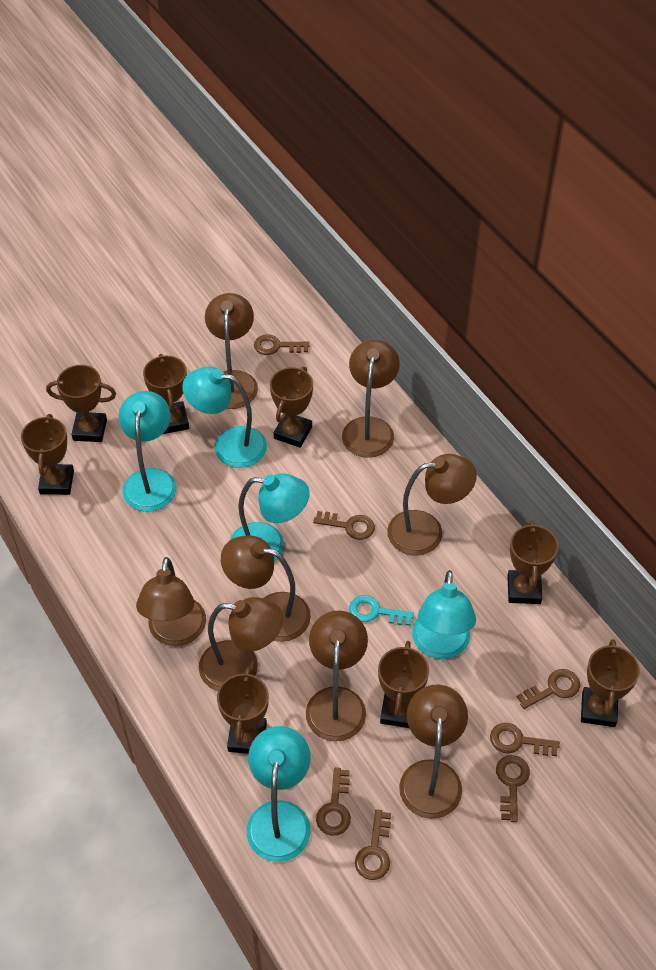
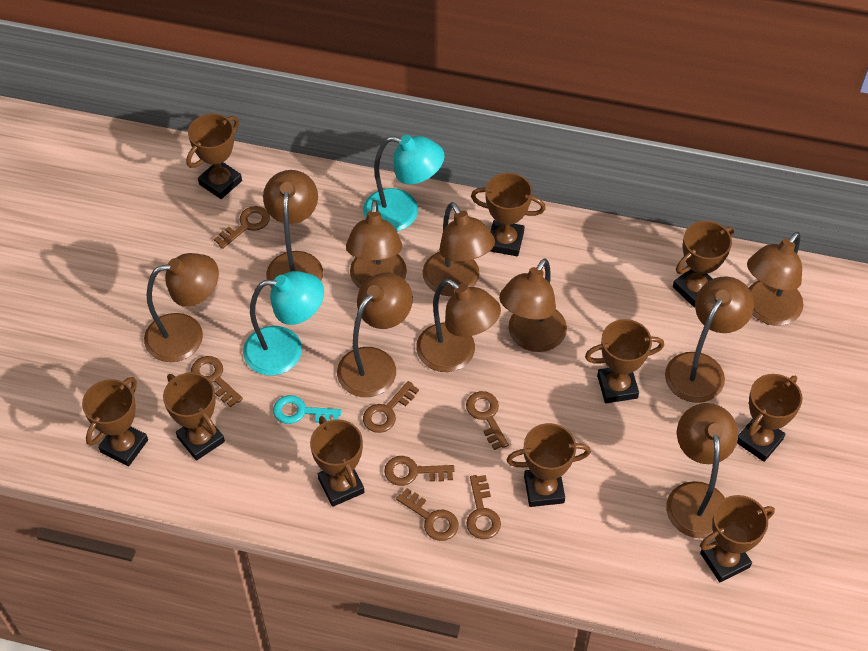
brown lamp: 8 -> 10
brown trophy: 8 -> 10
turquoise lamp: 5 -> 2

